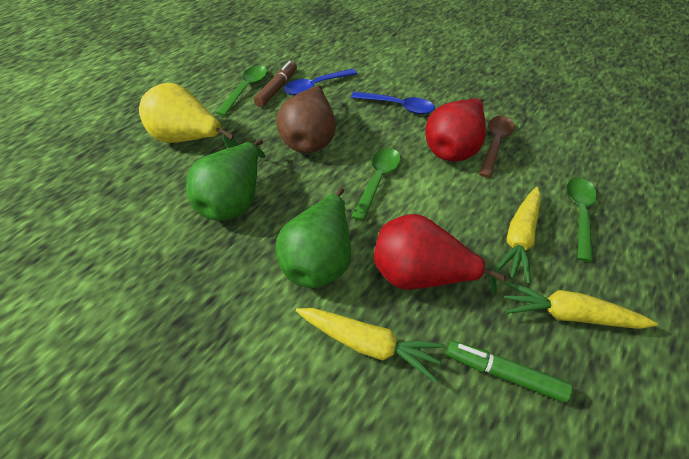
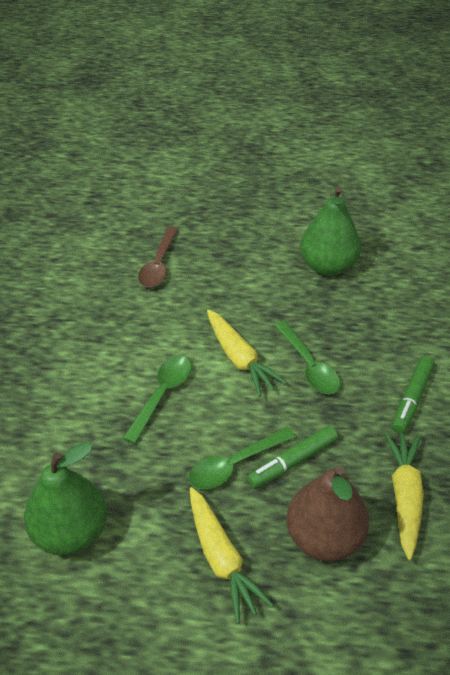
blue spoon: 2 -> 0
brown marker: 1 -> 0
green marker: 1 -> 2
red pear: 2 -> 0
yellow pear: 1 -> 0

